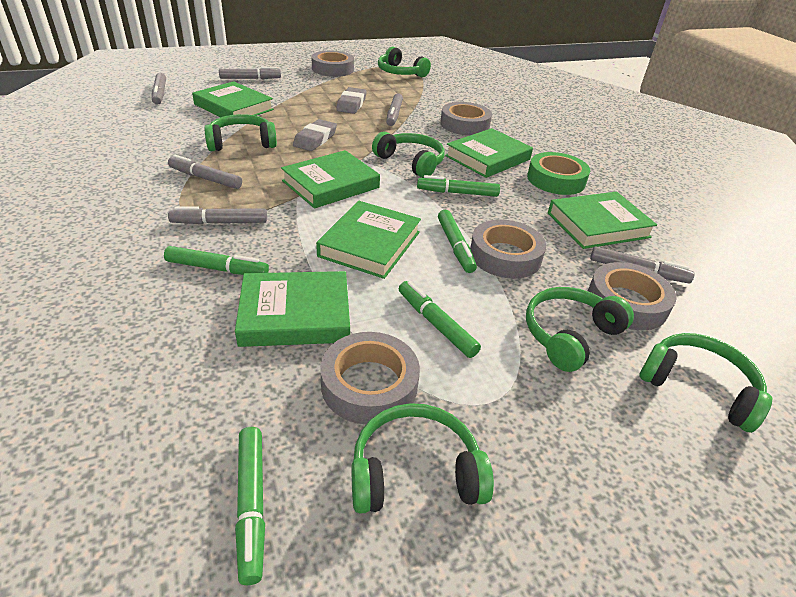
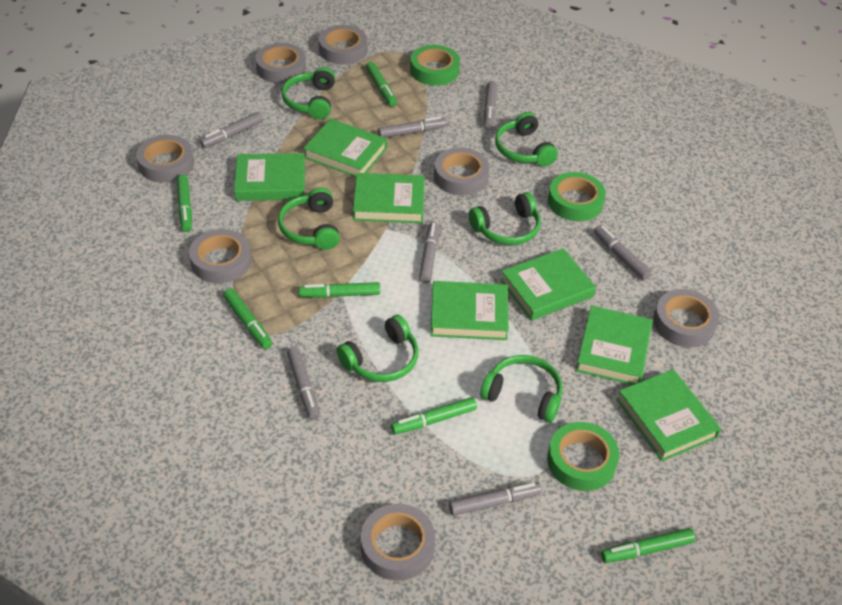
green book: 6 -> 7
green marker: 5 -> 6
green tape: 1 -> 3
grey eraser: 2 -> 0
grey marker: 6 -> 7
grey tape: 5 -> 7

